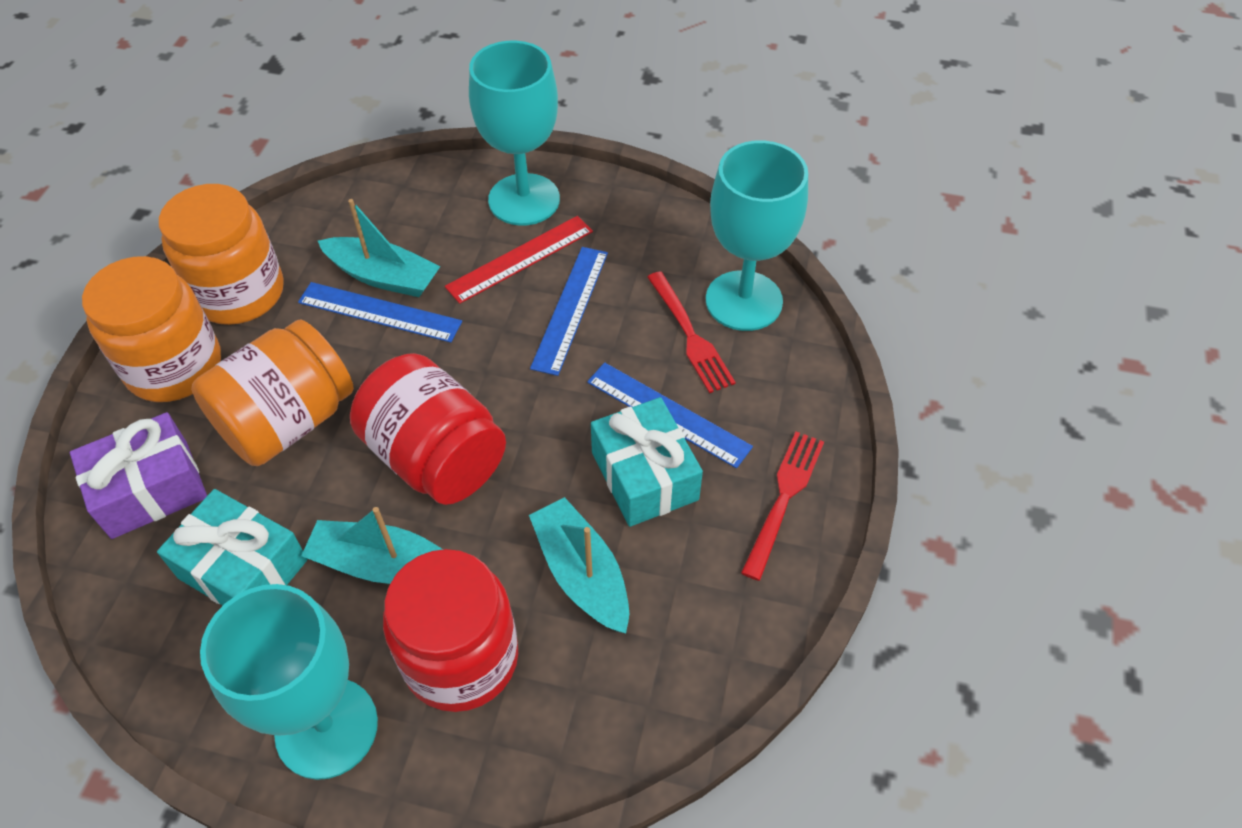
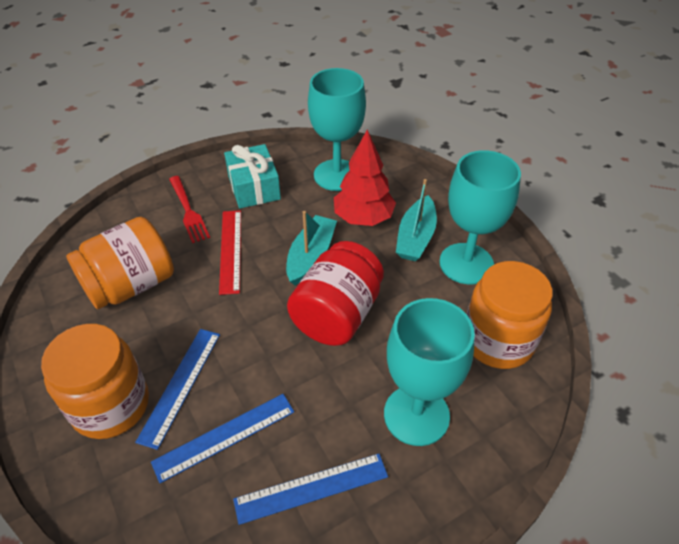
purple gift: 1 -> 0
red fork: 2 -> 1
red jar: 2 -> 1
red tree: 0 -> 1
turquoise boat: 3 -> 2
turquoise gift: 2 -> 1

